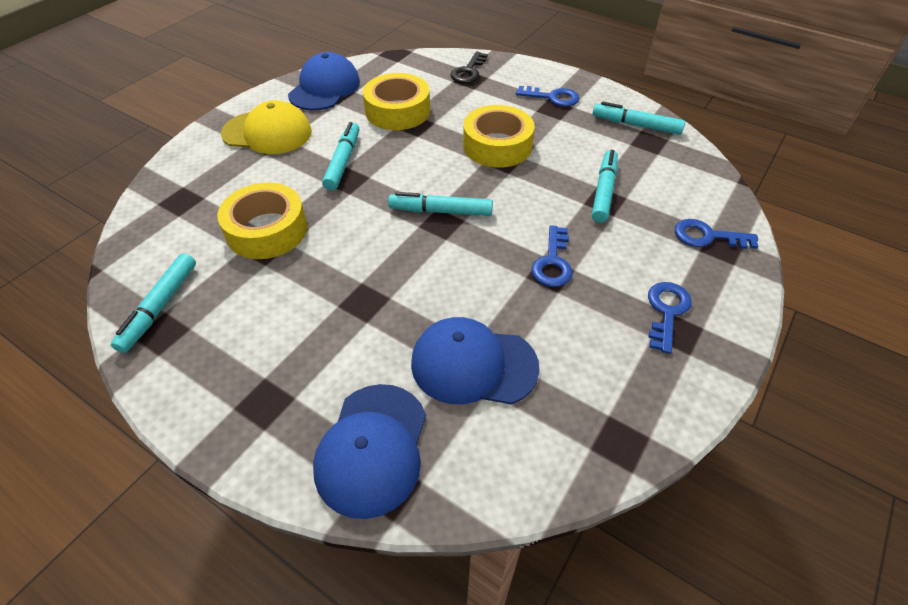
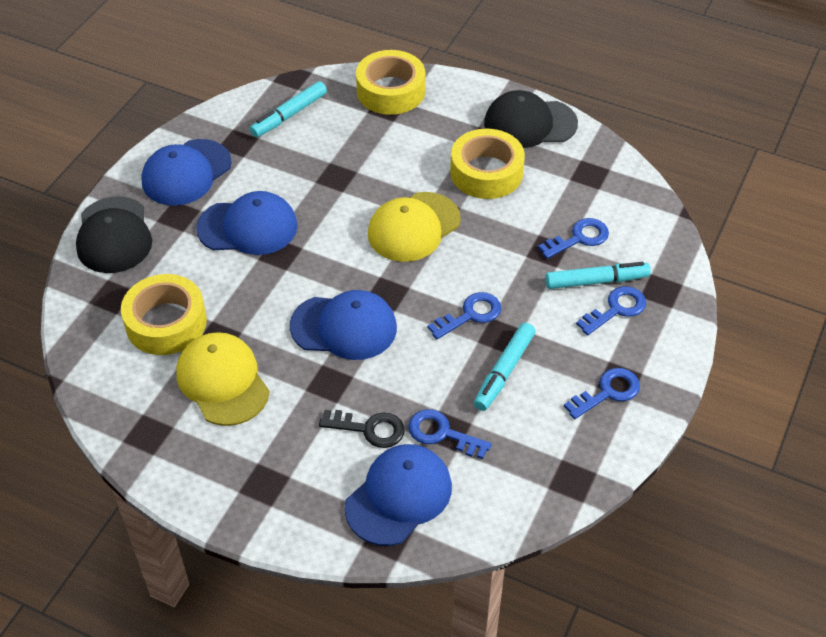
black cap: 0 -> 2
blue cap: 3 -> 4
blue key: 4 -> 5
turquoise marker: 5 -> 3
yellow cap: 1 -> 2

